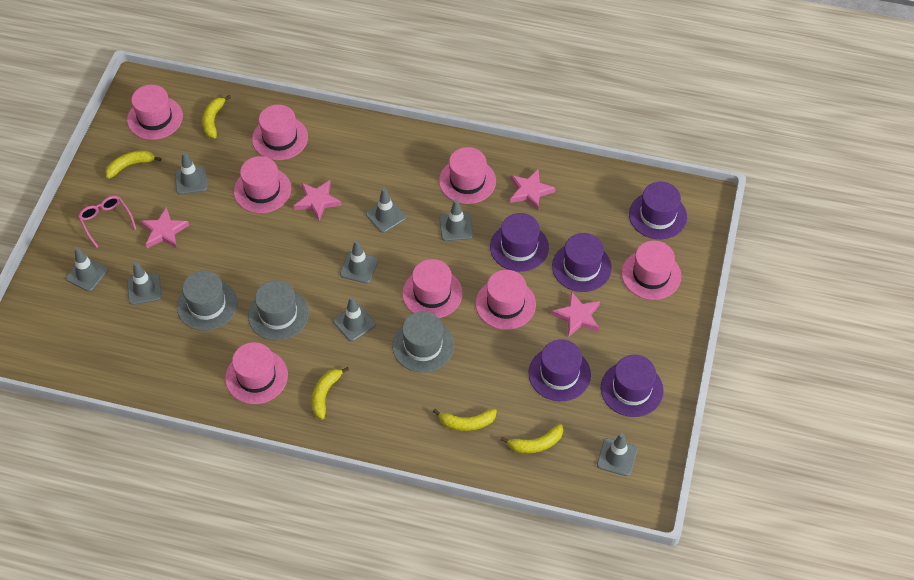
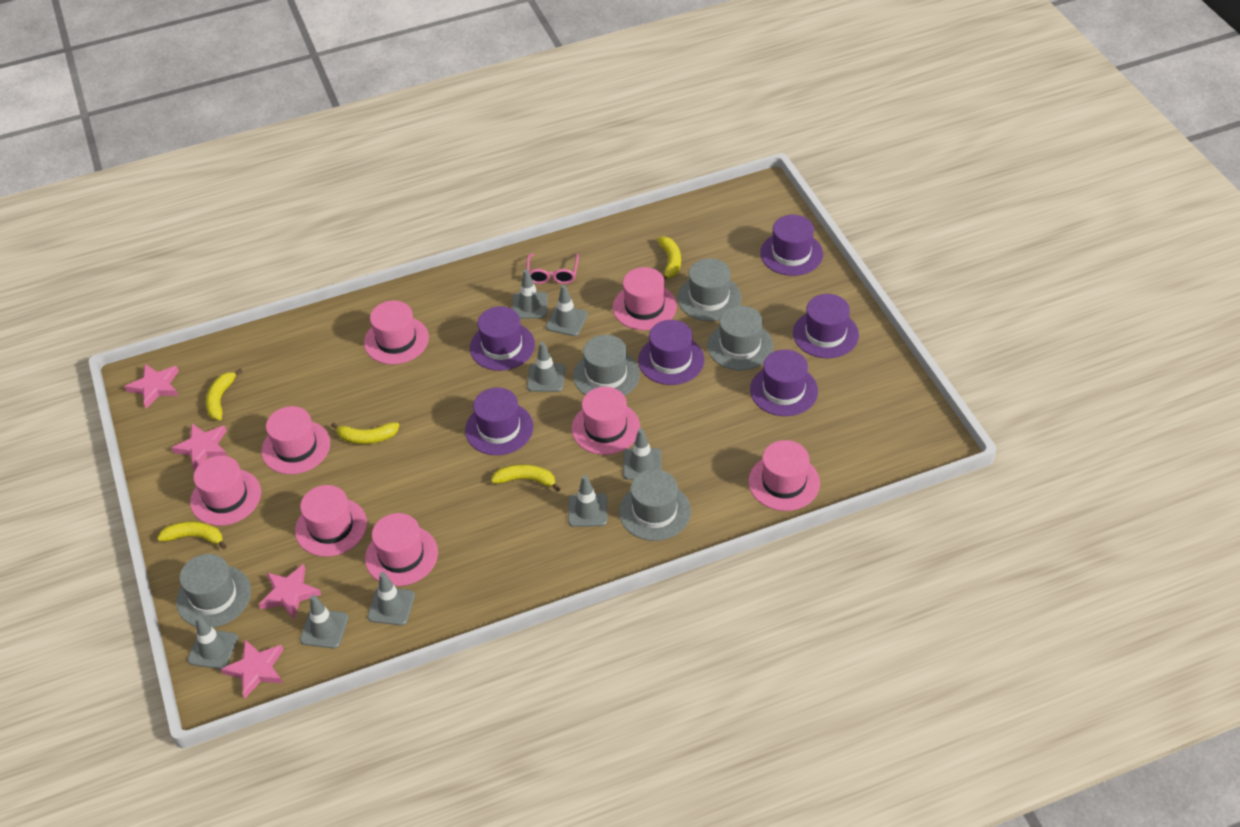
grey hat: 3 -> 5
purple hat: 5 -> 6

